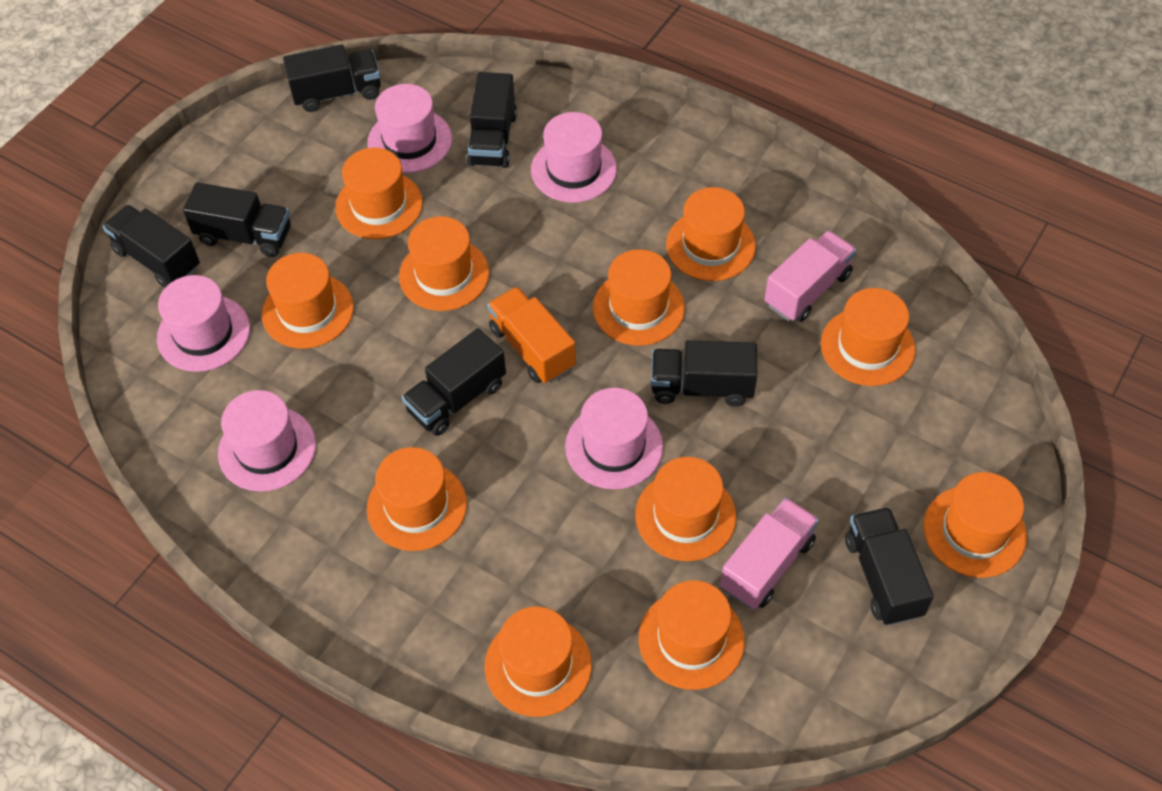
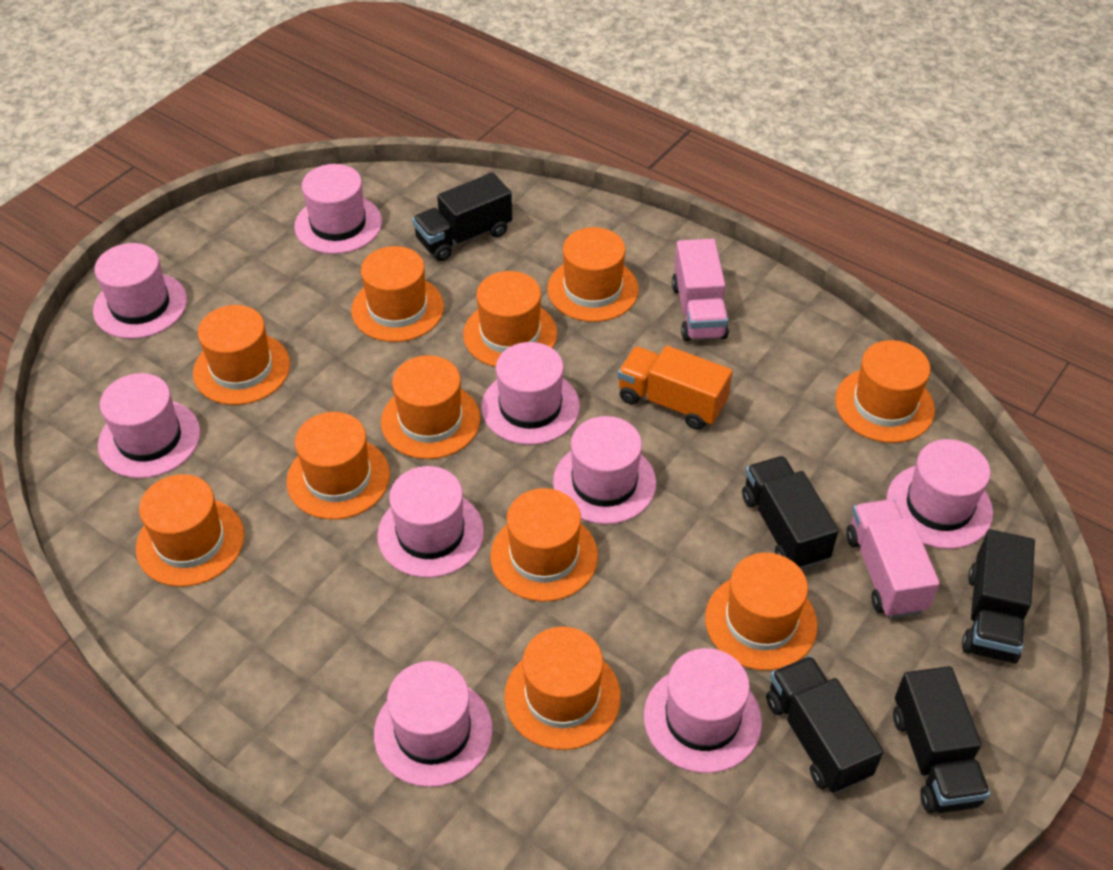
black truck: 7 -> 5
pink hat: 5 -> 9

